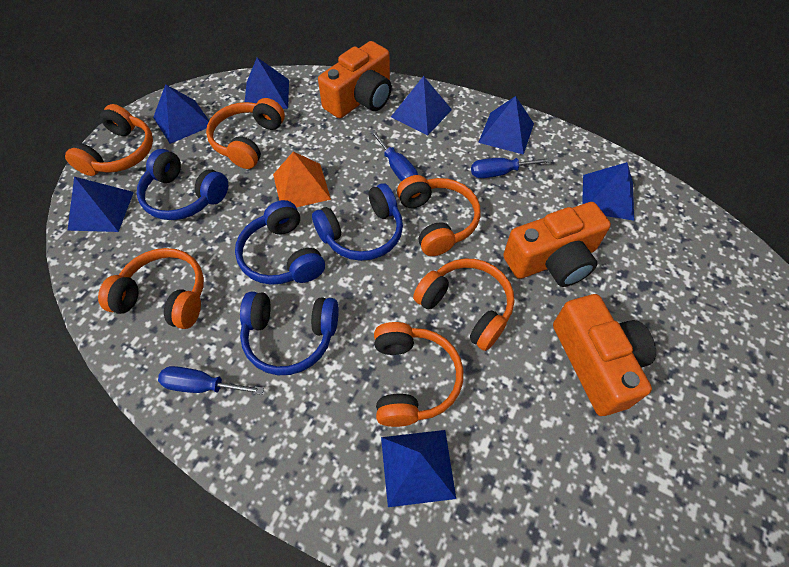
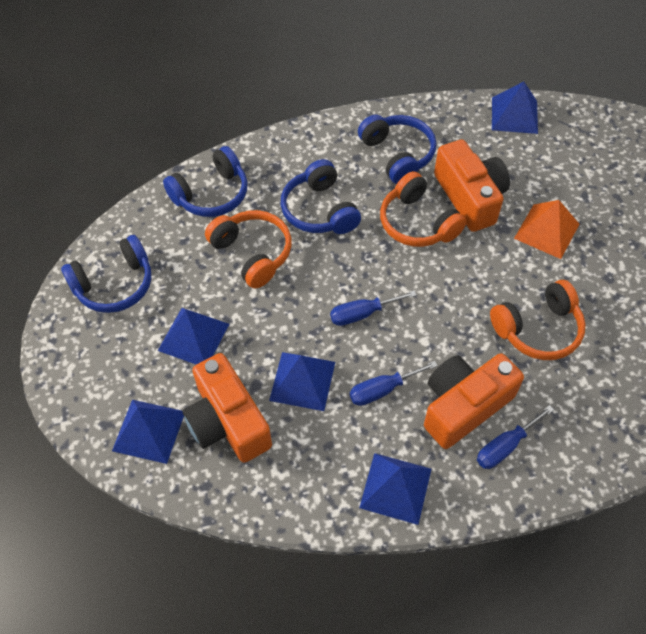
blue pyramid: 7 -> 5
orange headphones: 6 -> 3

